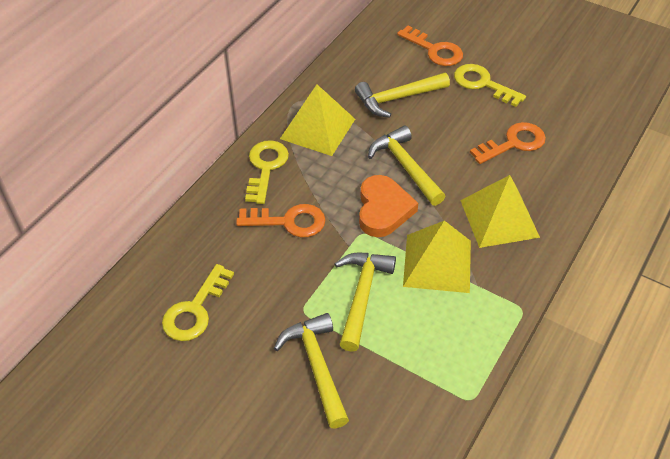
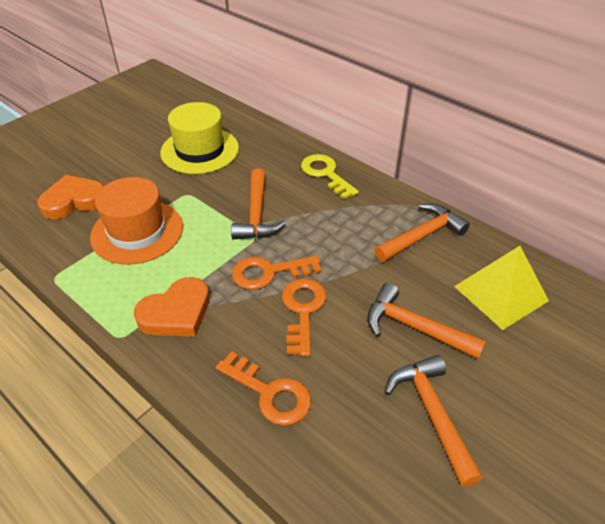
orange hammer: 0 -> 4
orange hat: 0 -> 1
orange heart: 1 -> 2
yellow hammer: 4 -> 0
yellow hat: 0 -> 1
yellow key: 3 -> 1
yellow pyramid: 3 -> 1

